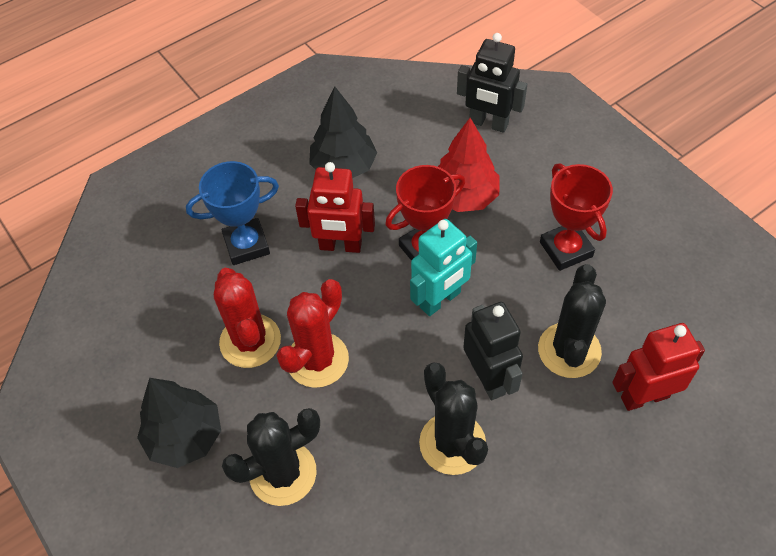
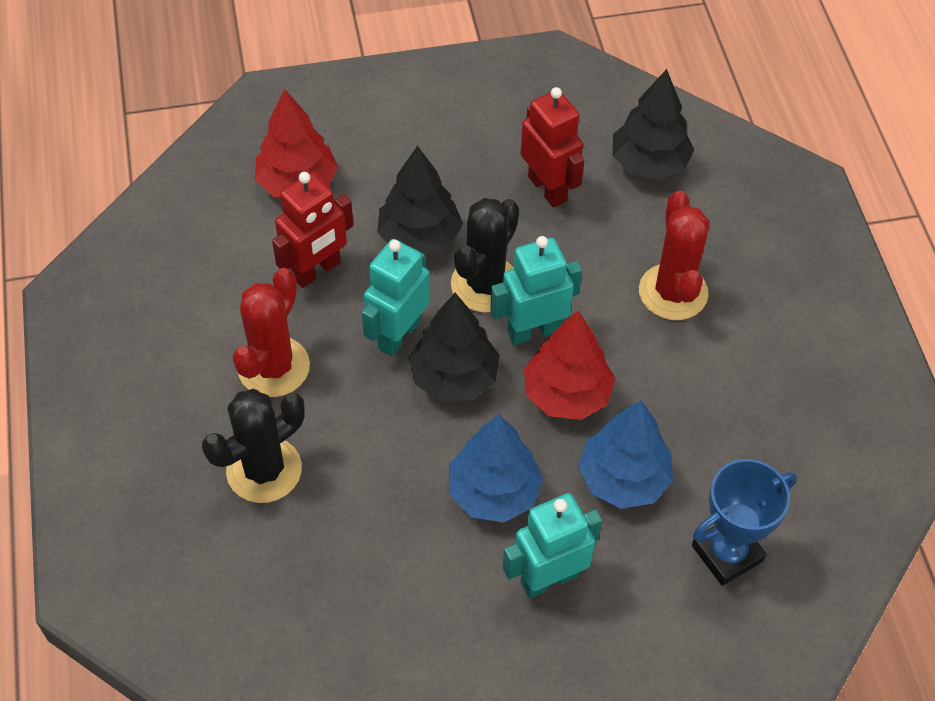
black cactus: 3 -> 2
black robot: 2 -> 0
black tree: 2 -> 3
blue tree: 0 -> 2
red tree: 1 -> 2
red trophy: 2 -> 0
turquoise robot: 1 -> 3

